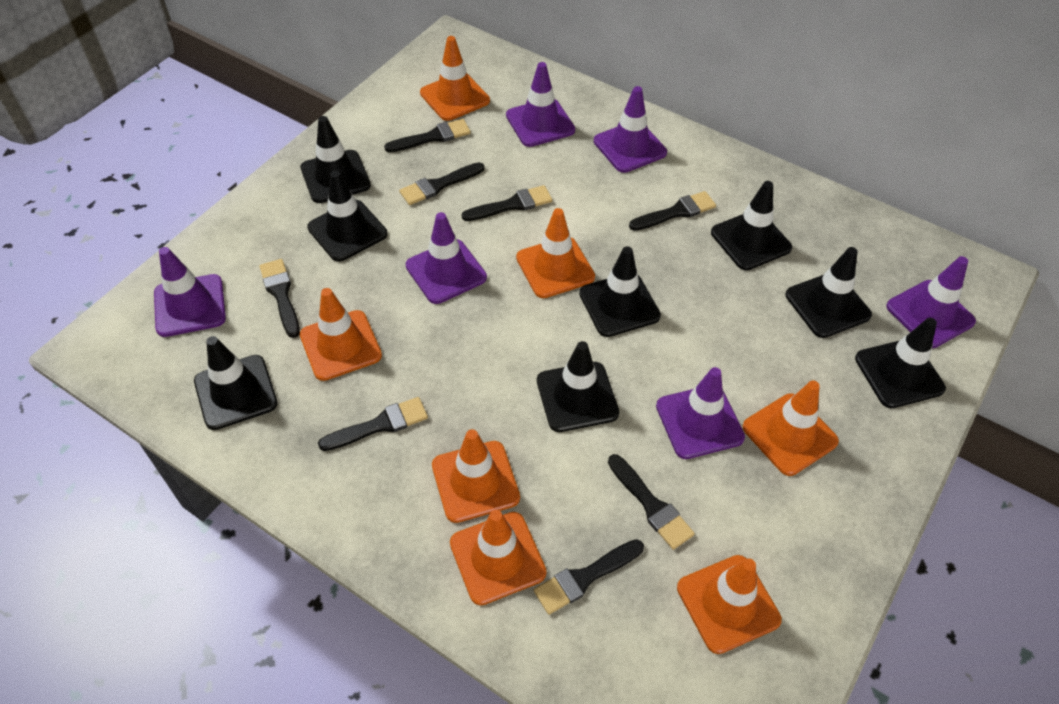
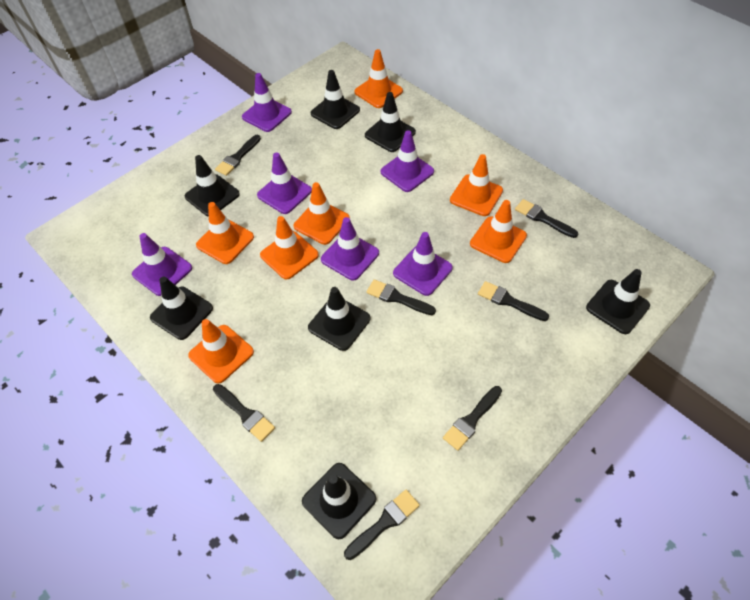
black brush: 8 -> 7
black traffic cone: 8 -> 7

